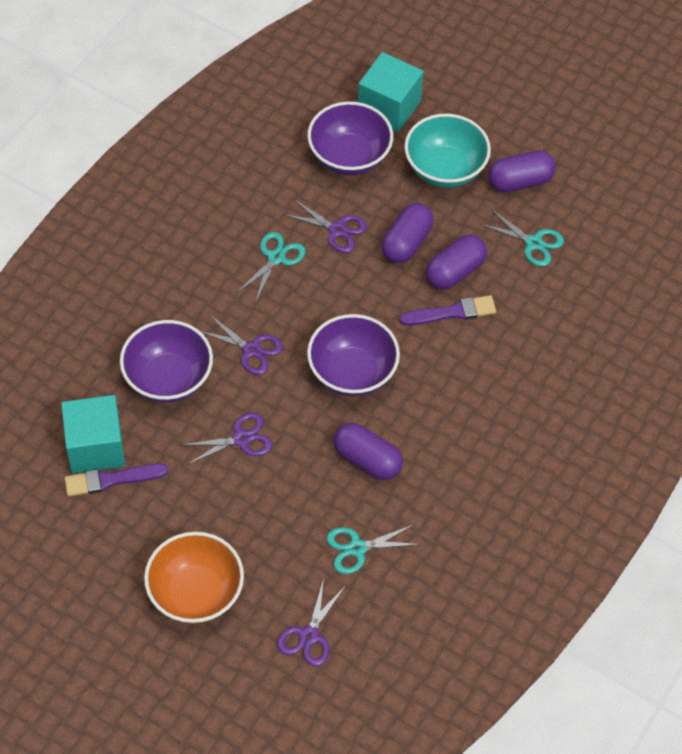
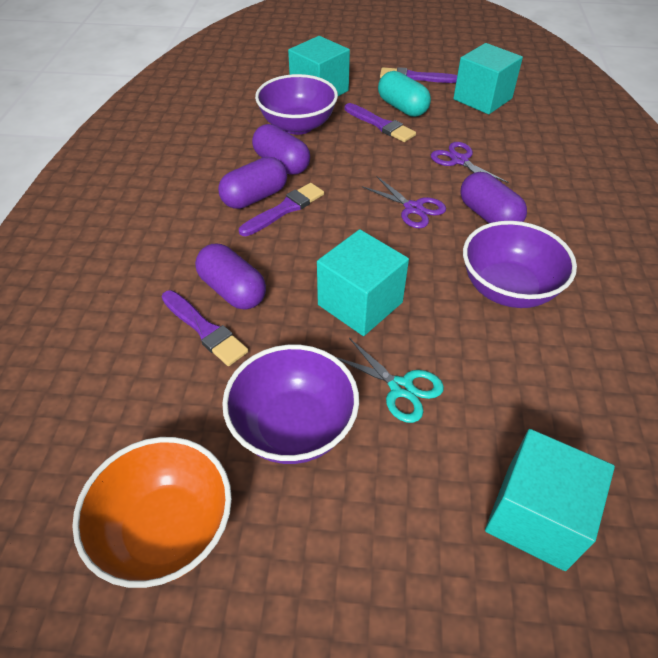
purple brush: 2 -> 4
purple scissors: 4 -> 2
turquoise bowl: 1 -> 0
turquoise capsule: 0 -> 1
turquoise cube: 2 -> 4
turquoise scissors: 3 -> 1

